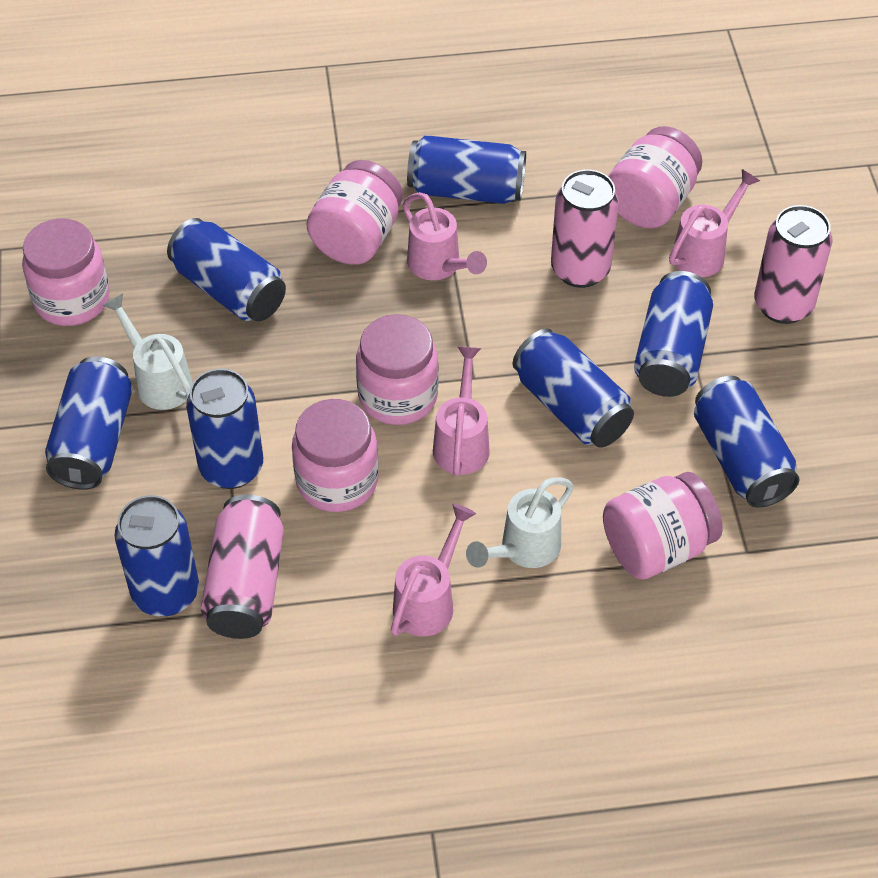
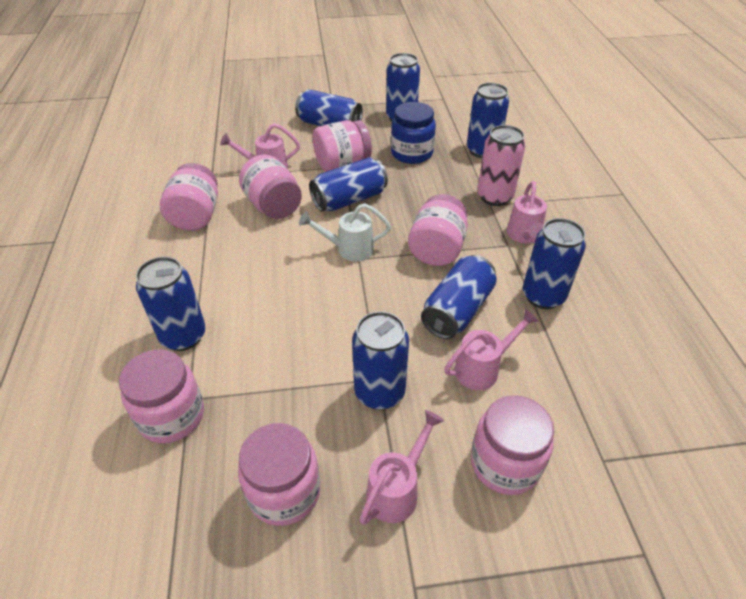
blue jar: 0 -> 1
pink can: 3 -> 1
pink jar: 6 -> 7
white watering can: 2 -> 1

